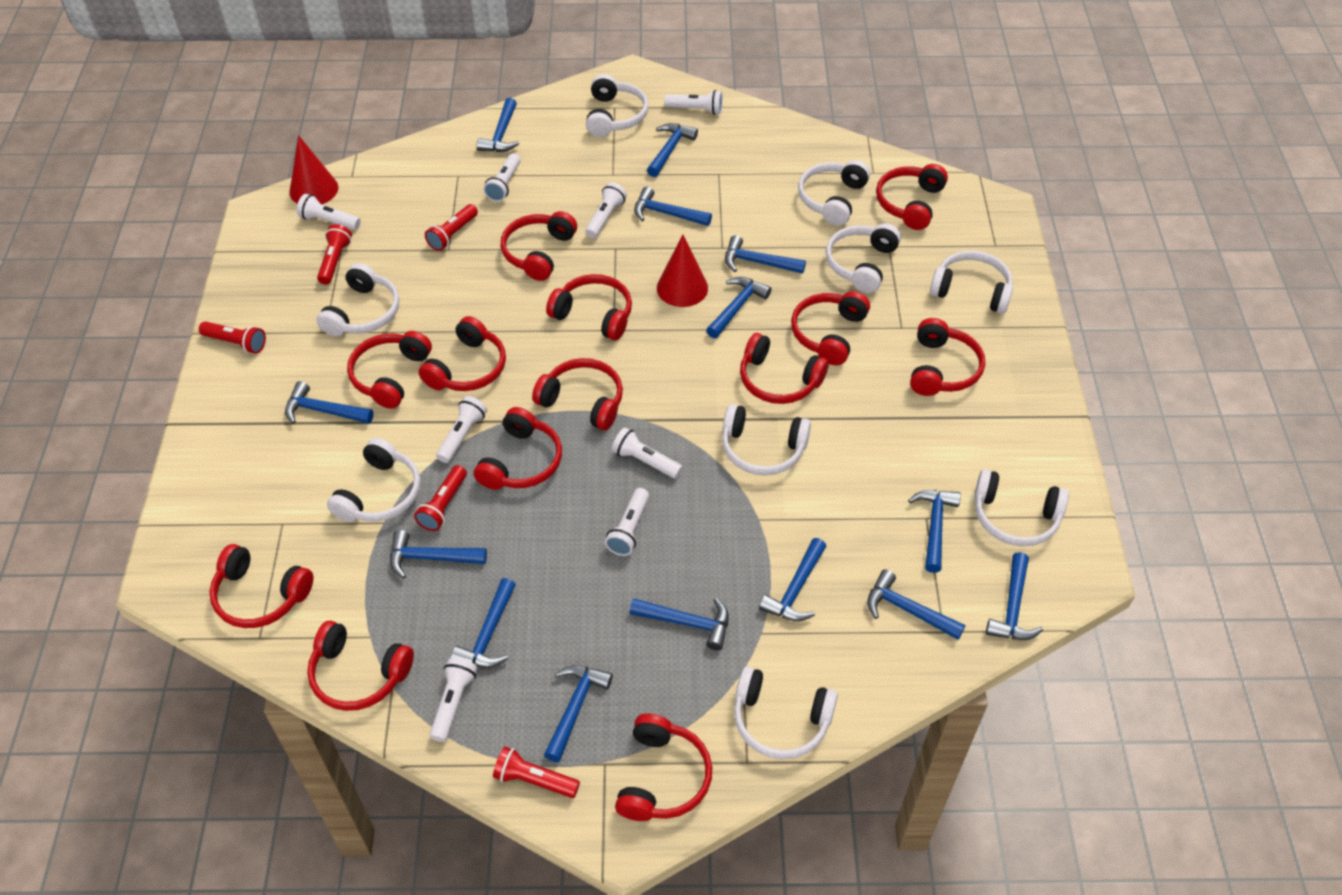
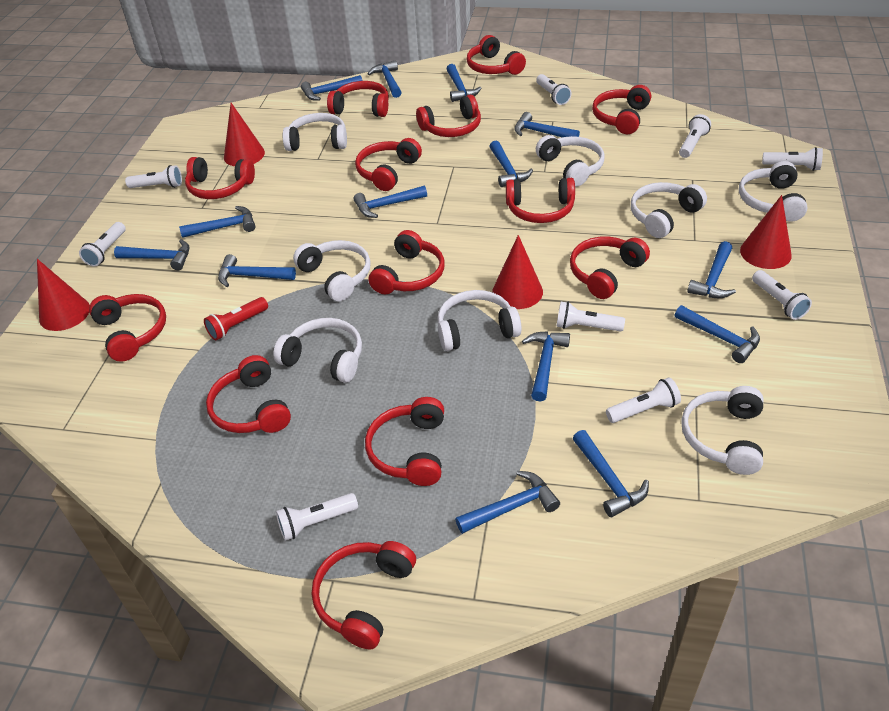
red cone: 2 -> 4
red flashlight: 5 -> 1
white flashlight: 8 -> 9
white headphones: 9 -> 8

